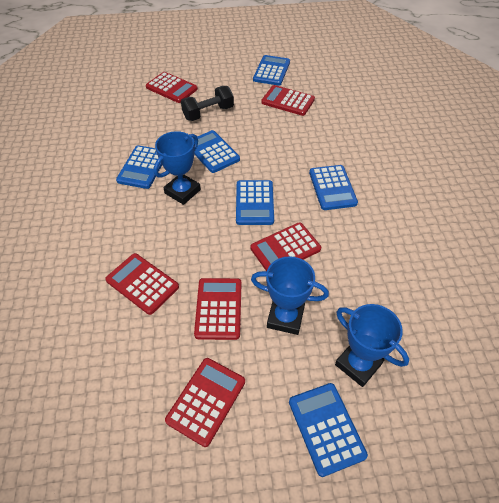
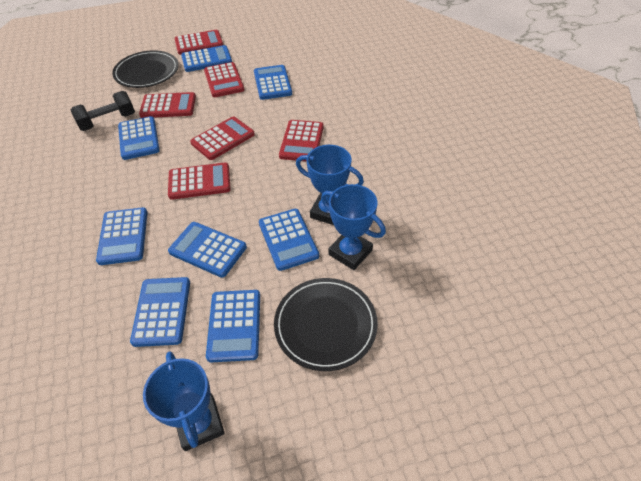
black plate: 0 -> 2
blue calculator: 6 -> 8

